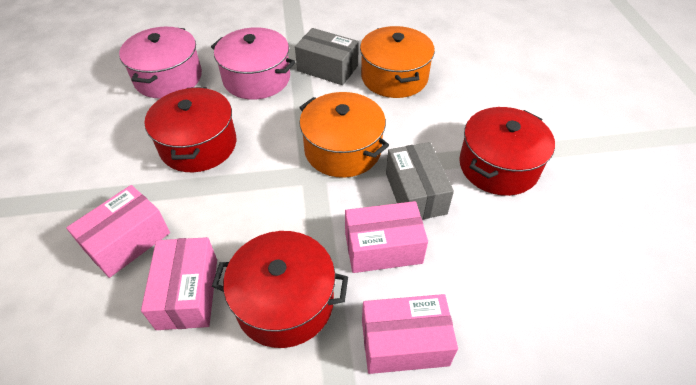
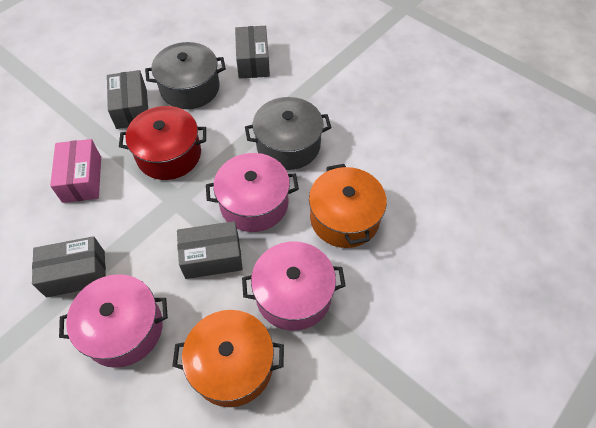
grey box: 2 -> 4
grey pot: 0 -> 2
pink box: 4 -> 1
pink pot: 2 -> 3
red pot: 3 -> 1

